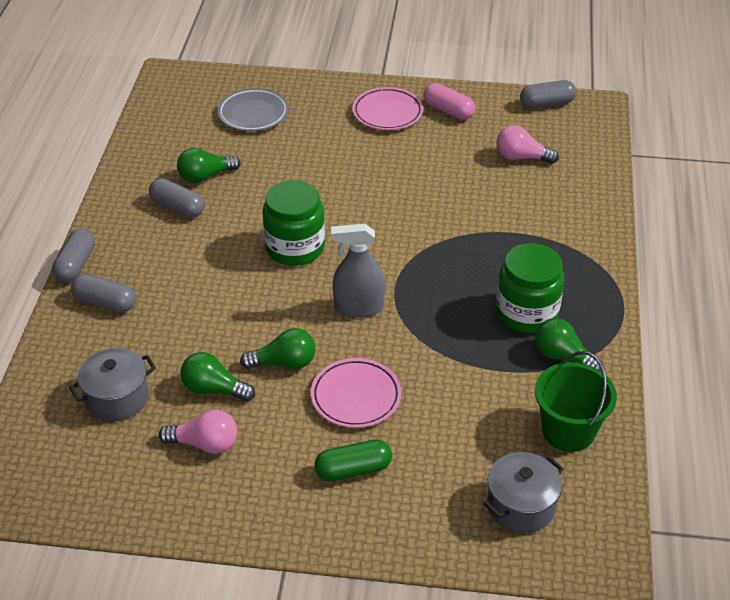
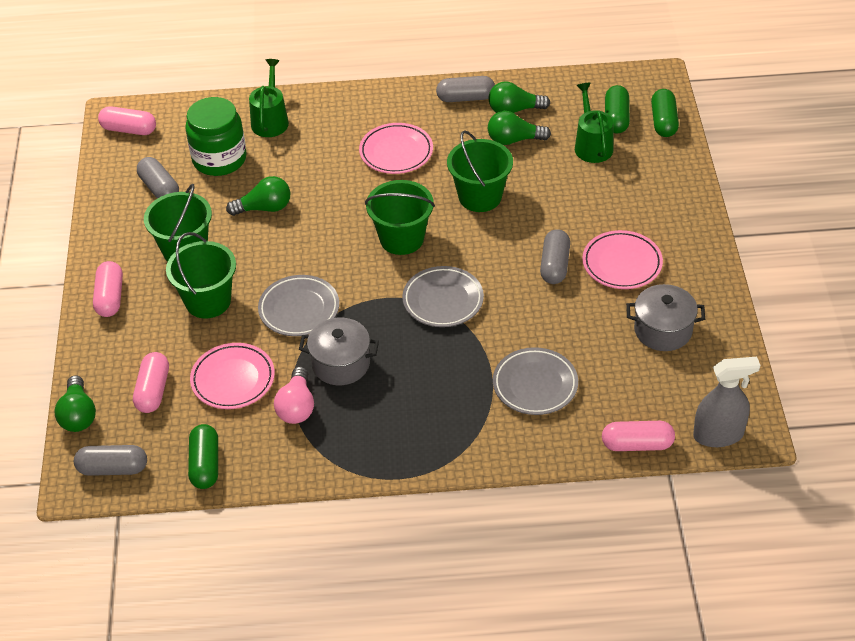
green bucket: 1 -> 4
green capsule: 1 -> 3
green jar: 2 -> 1
green watering can: 0 -> 2
grey plate: 1 -> 3
pink capsule: 1 -> 4
pink light bulb: 2 -> 1
pink plate: 2 -> 3

